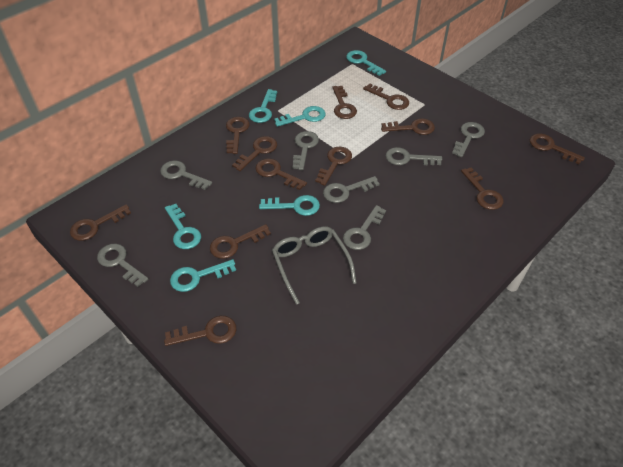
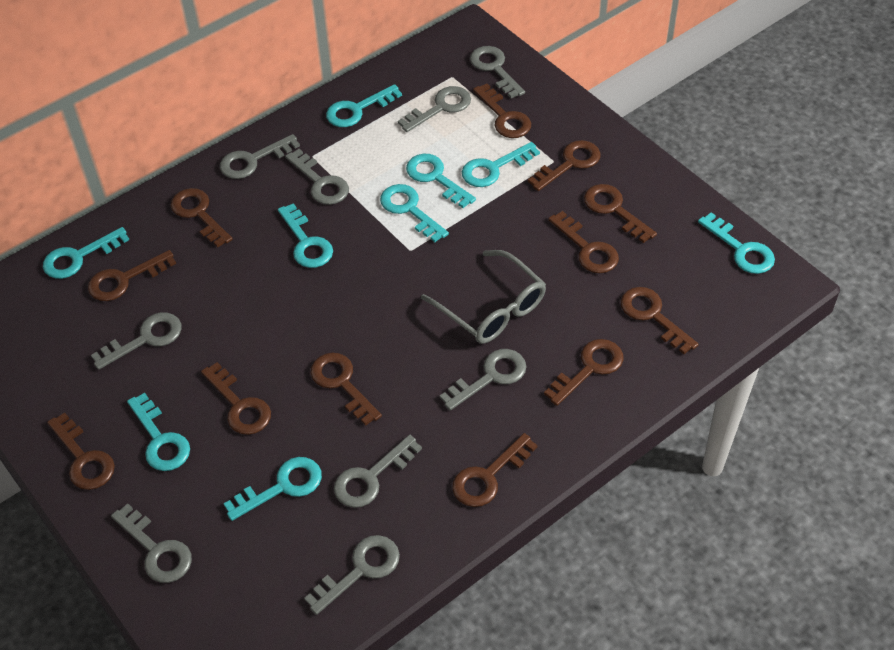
grey key: 7 -> 9
turquoise key: 6 -> 9

